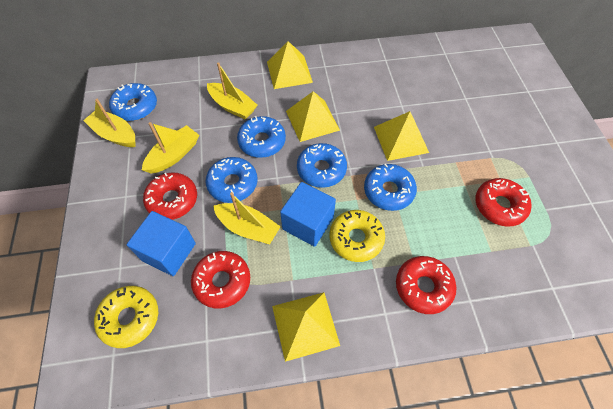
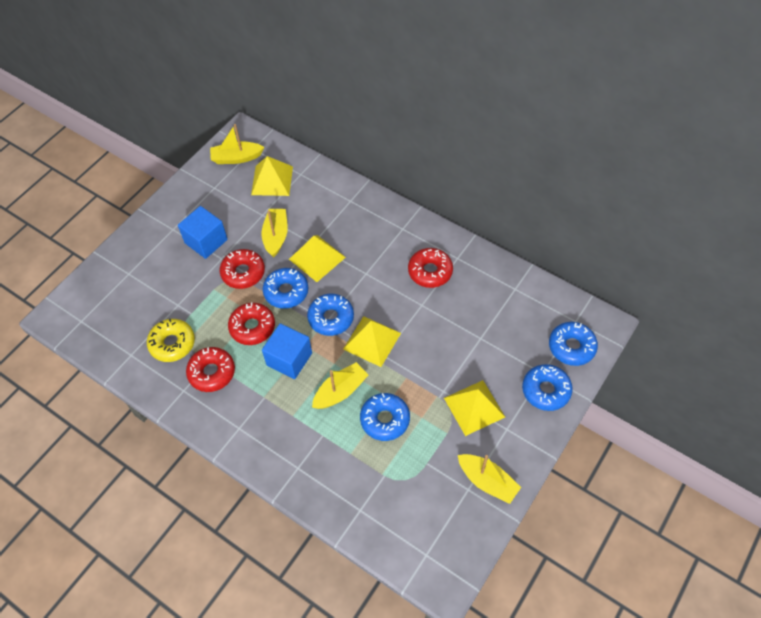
yellow donut: 2 -> 1

